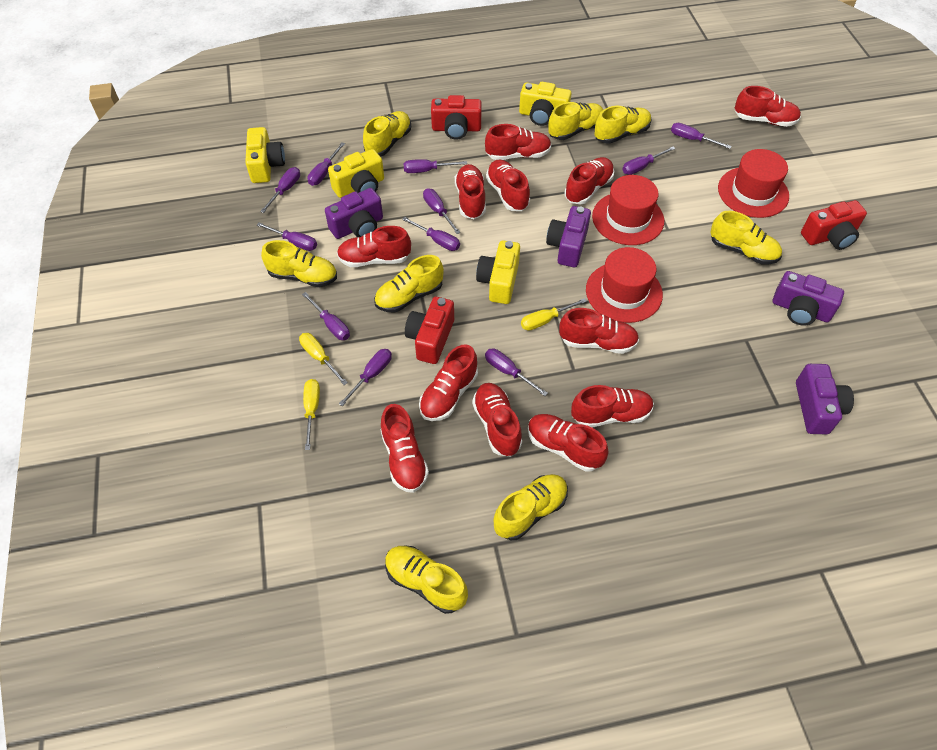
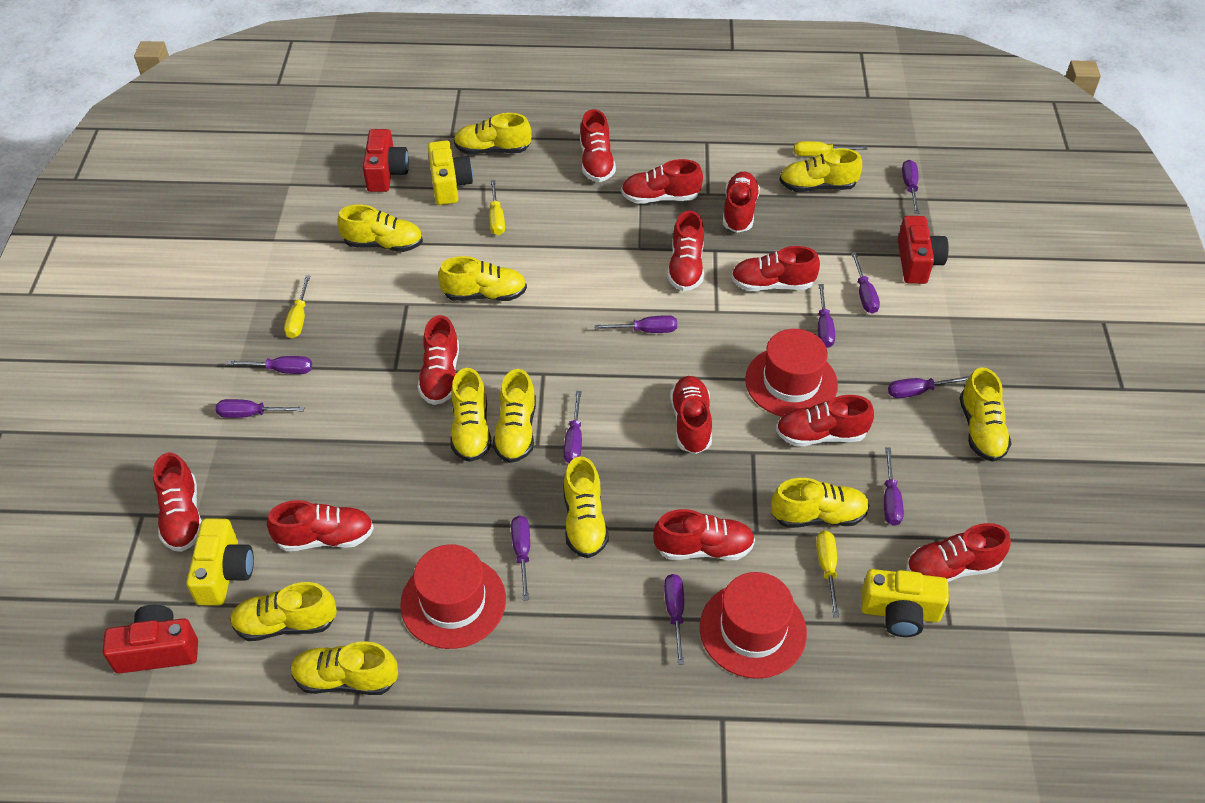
purple camera: 4 -> 0
yellow camera: 4 -> 3
yellow screwdriver: 3 -> 4
yellow shoe: 8 -> 11

